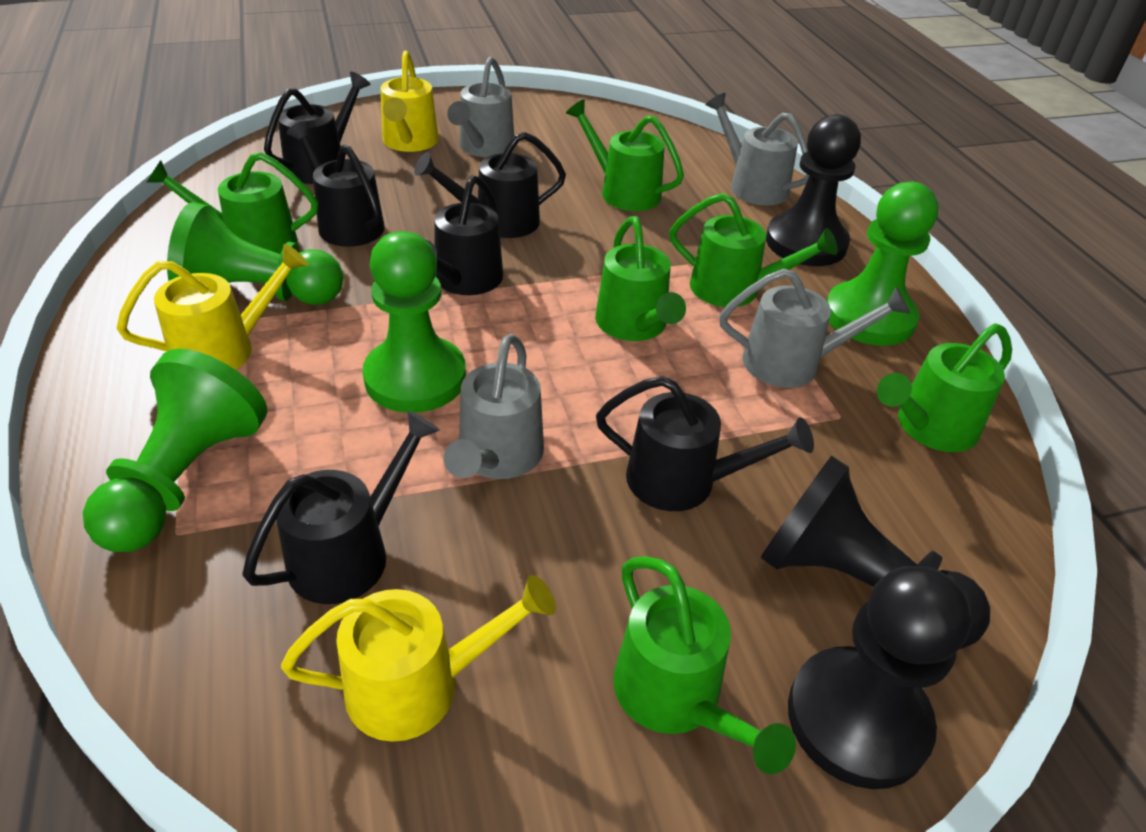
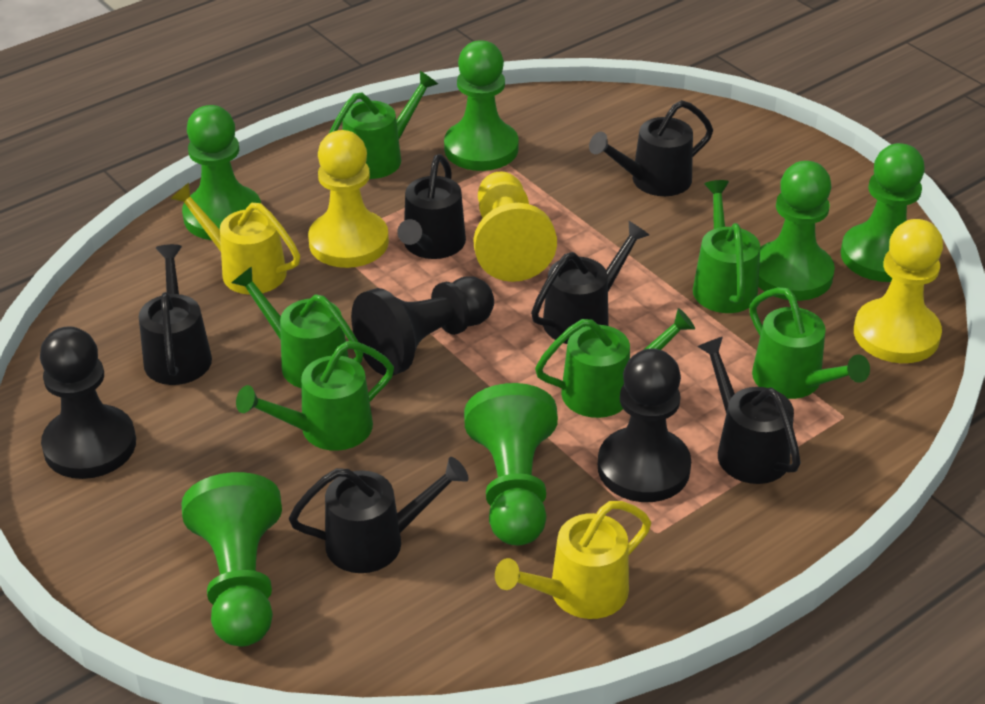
green pawn: 4 -> 6
grey watering can: 4 -> 0
yellow pawn: 0 -> 3
yellow watering can: 3 -> 2

